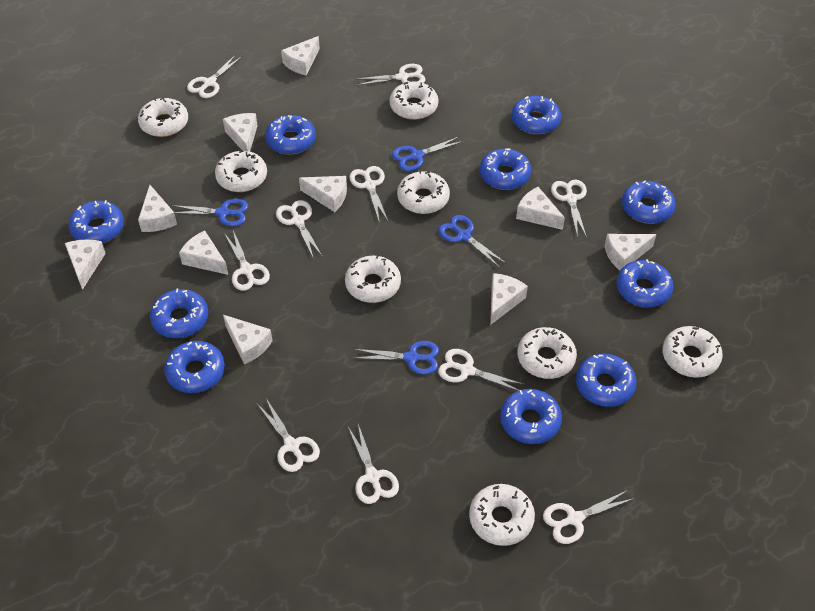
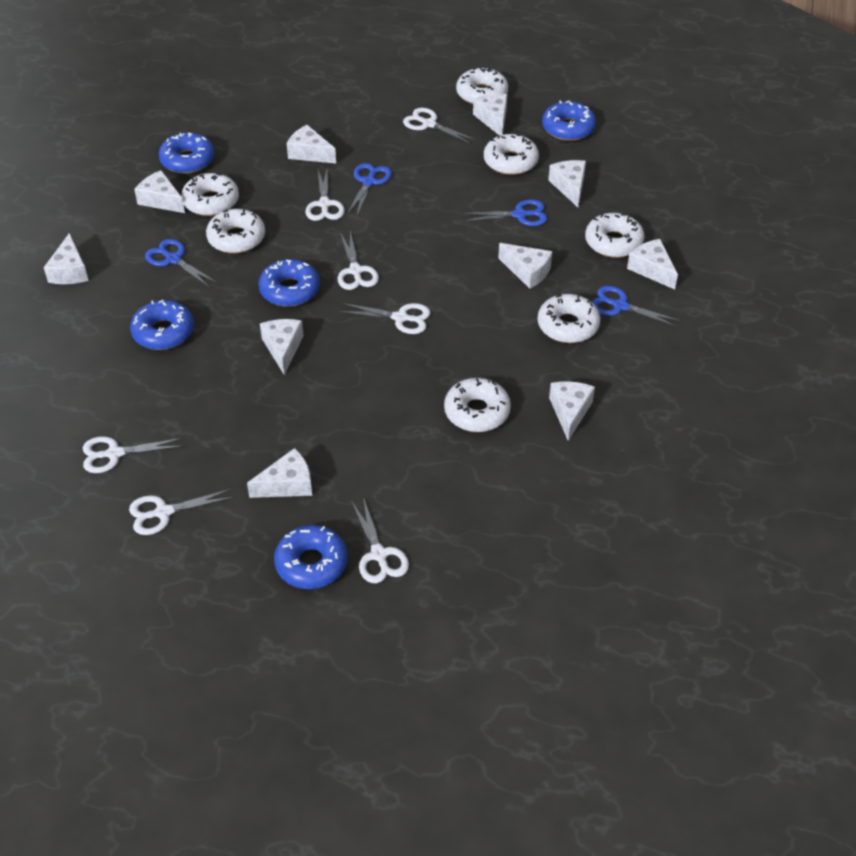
blue donut: 10 -> 5
white donut: 8 -> 7
white scissors: 10 -> 7

